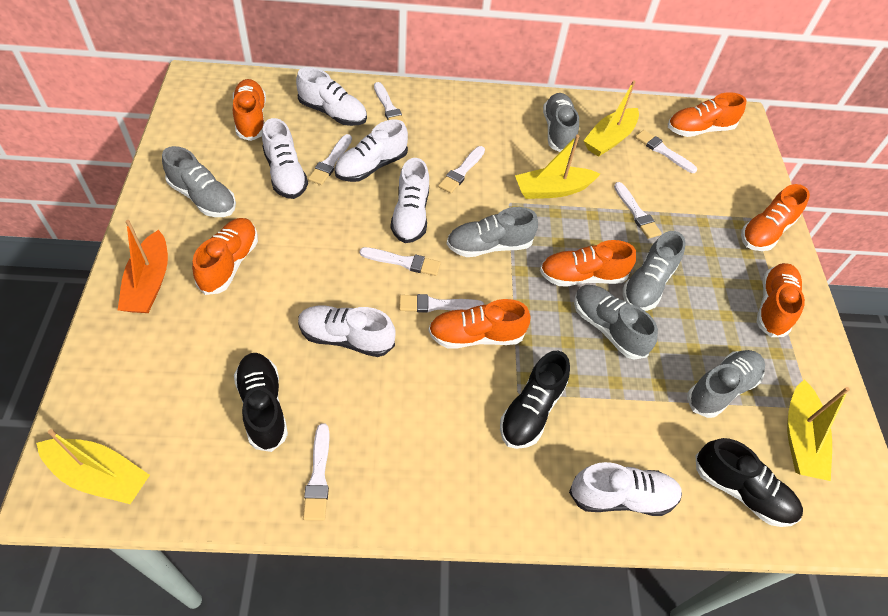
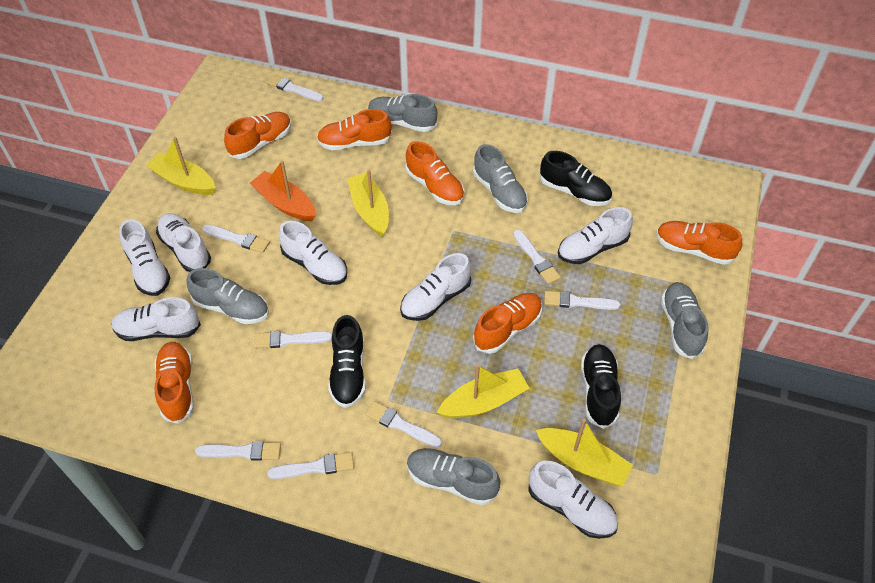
grey shoe: 6 -> 5
orange shoe: 7 -> 6
white shoe: 6 -> 7

